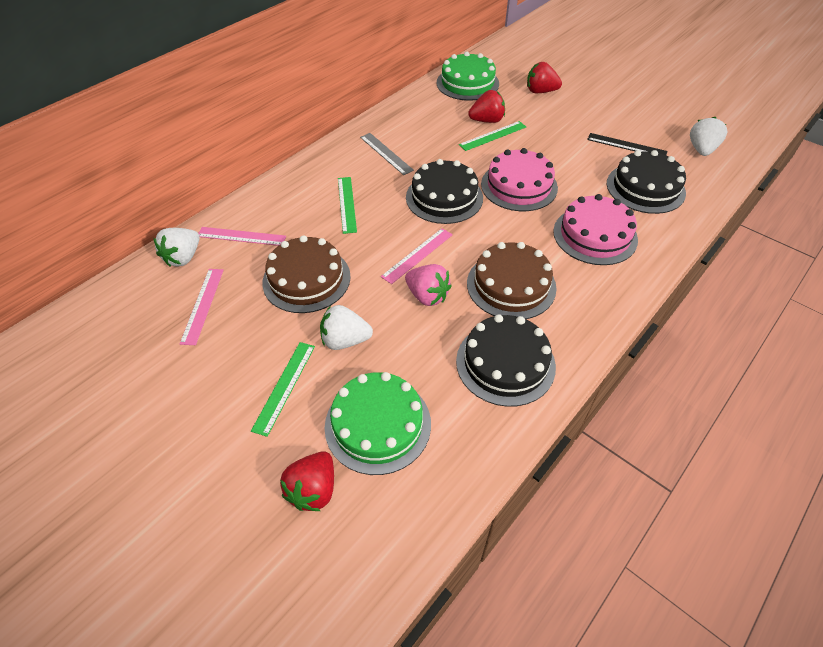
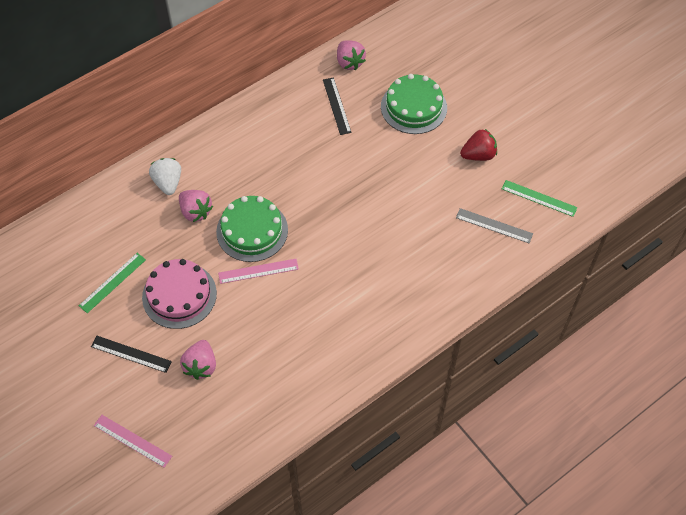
black cake: 3 -> 0
black ruler: 1 -> 2
brown cake: 2 -> 0
green ruler: 3 -> 2
pink cake: 2 -> 1
pink ruler: 3 -> 2
pink strawberry: 1 -> 3
red strawberry: 3 -> 1
white strawberry: 3 -> 1

